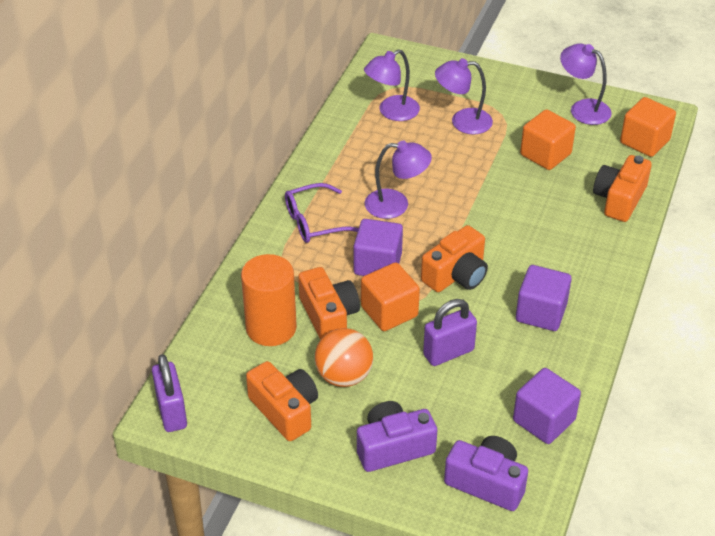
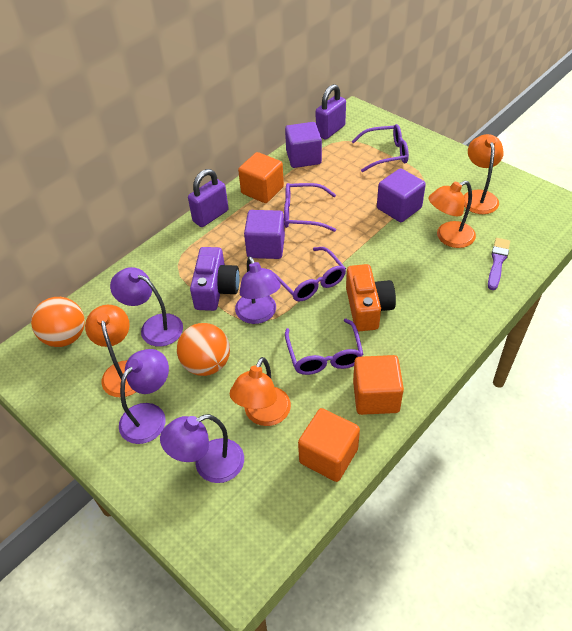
orange ball: 1 -> 2
orange camera: 4 -> 1
orange cylinder: 1 -> 0
orange lamp: 0 -> 4
purple brush: 0 -> 1
purple camera: 2 -> 1
purple glasses: 1 -> 4

